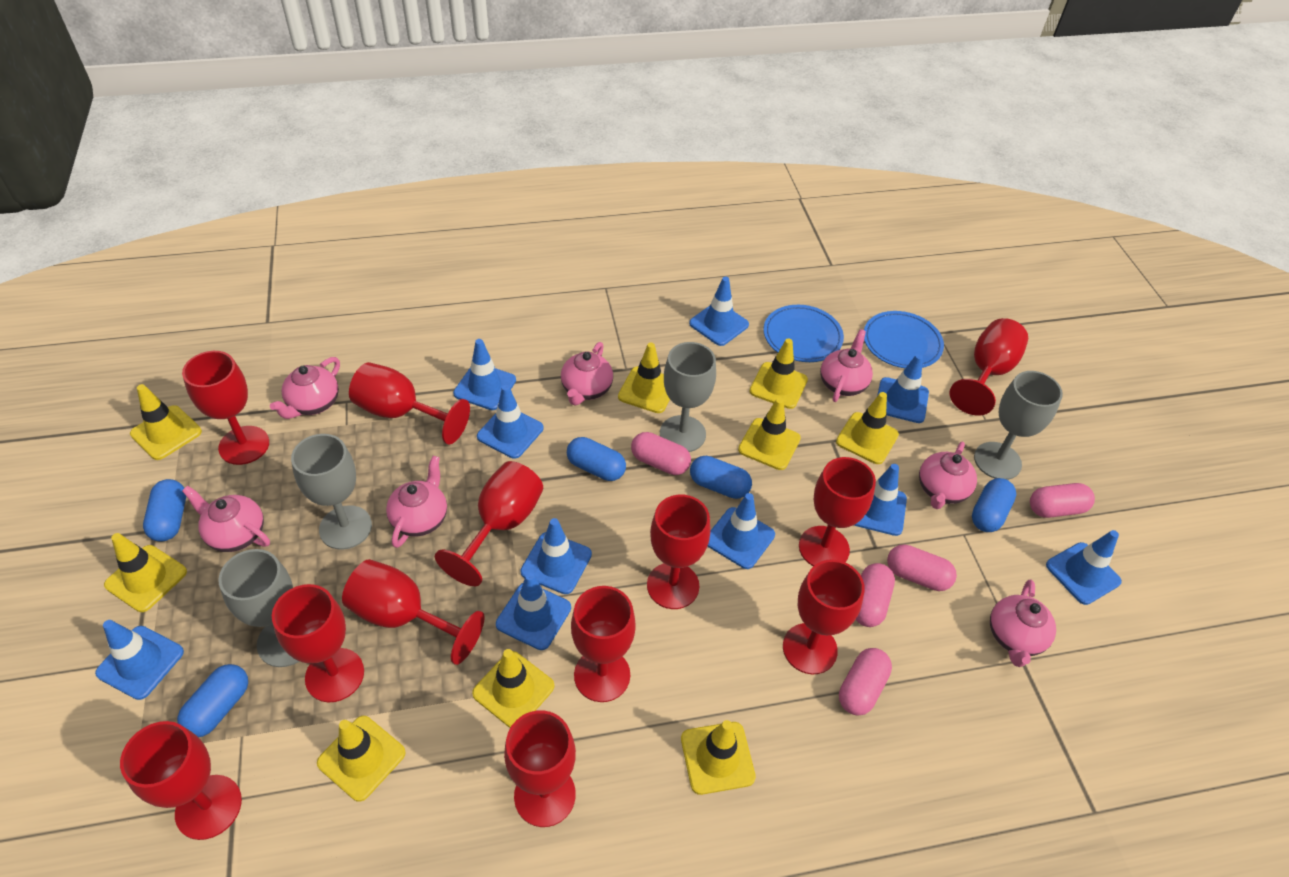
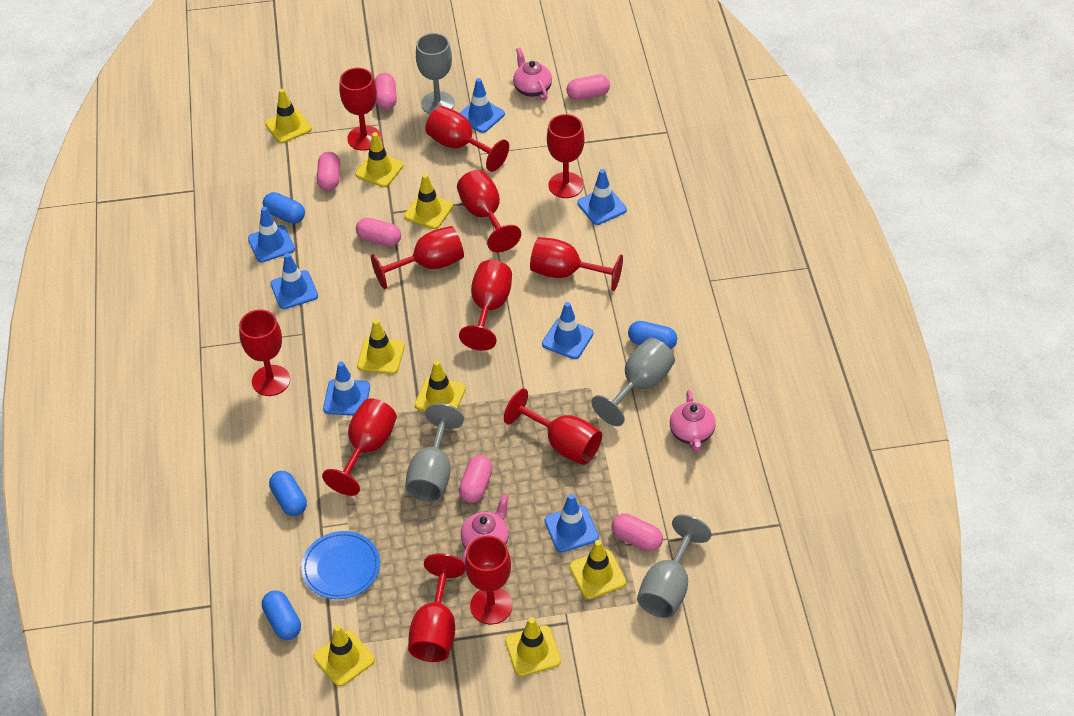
blue capsule: 5 -> 4
blue plate: 2 -> 1
blue traffic cone: 10 -> 7
pink capsule: 5 -> 6
pink teapot: 7 -> 3
yellow traffic cone: 9 -> 8

